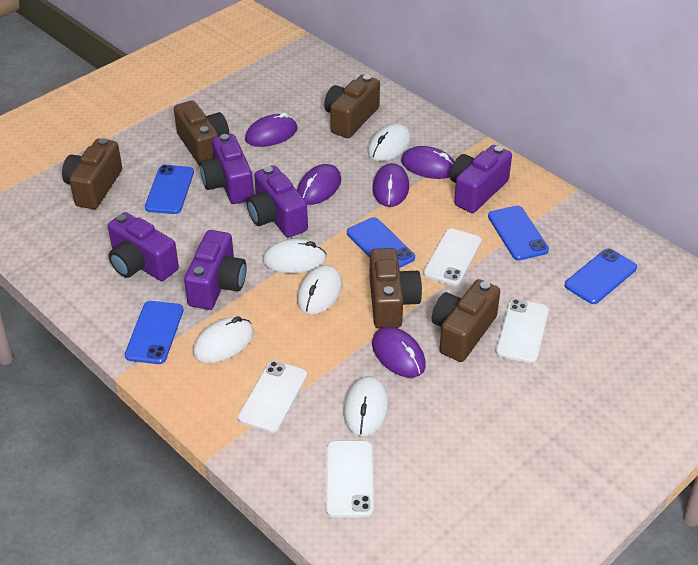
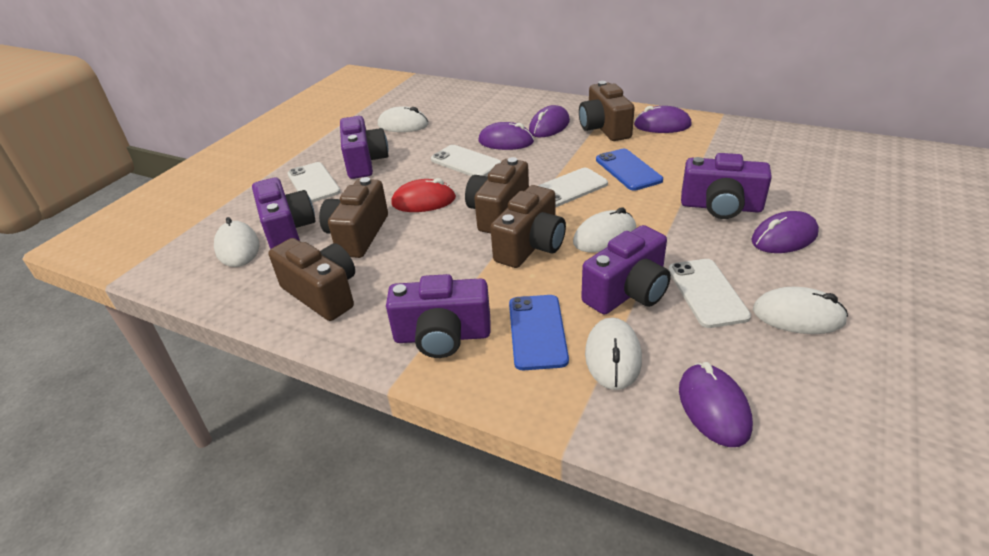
blue phone: 5 -> 2
red mouse: 0 -> 1

